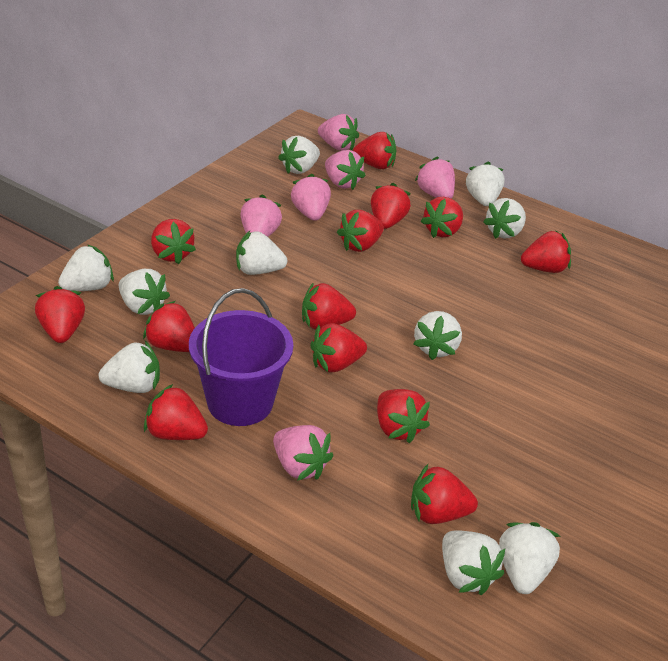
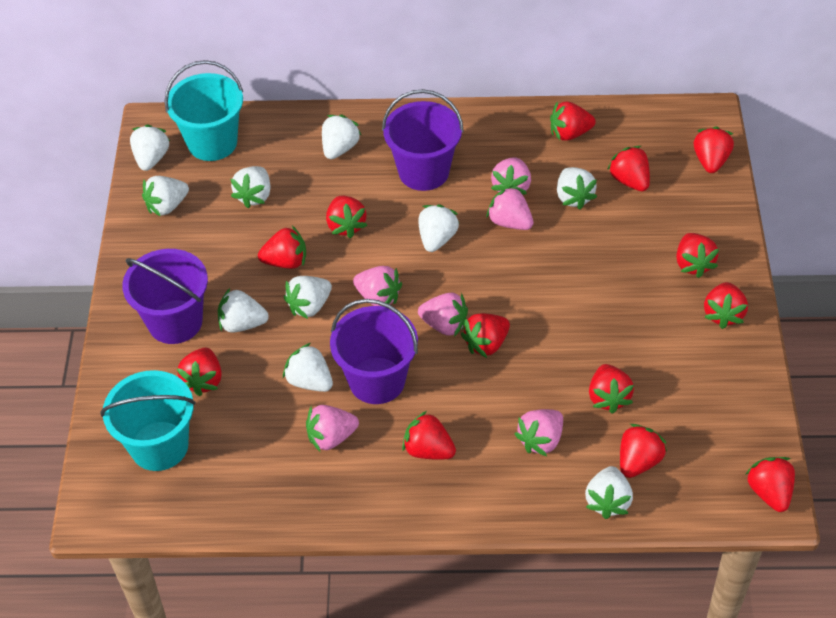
purple bucket: 1 -> 3
turquoise bucket: 0 -> 2

